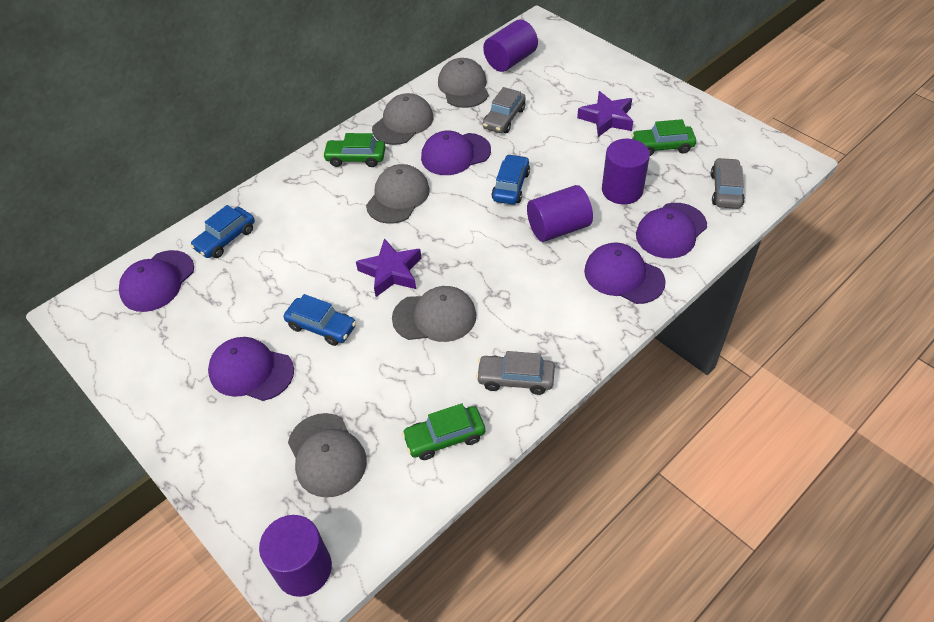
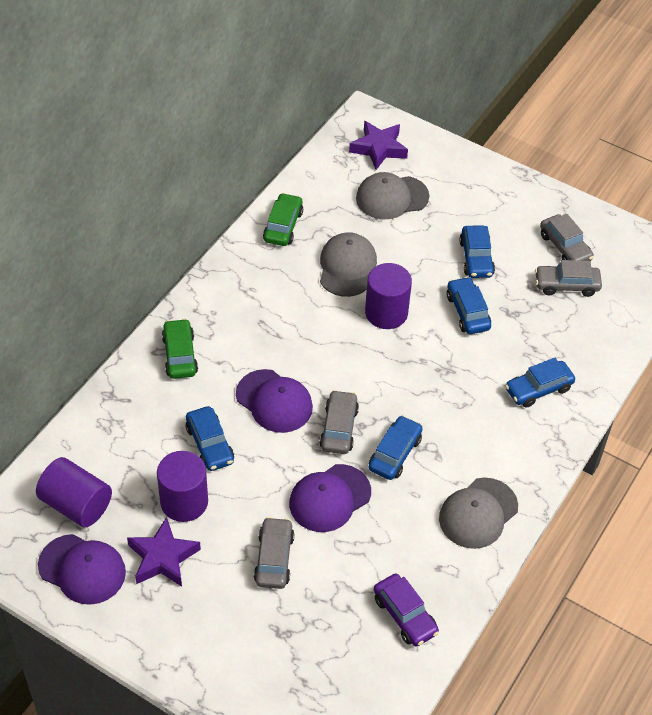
blue car: 3 -> 5
green car: 3 -> 2
grey cap: 5 -> 3
grey car: 3 -> 4
purple cap: 5 -> 3
purple car: 0 -> 1
purple cylinder: 4 -> 3

